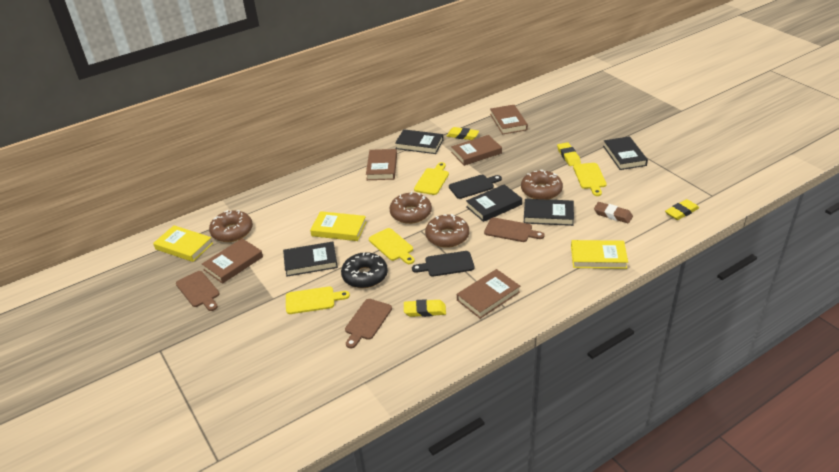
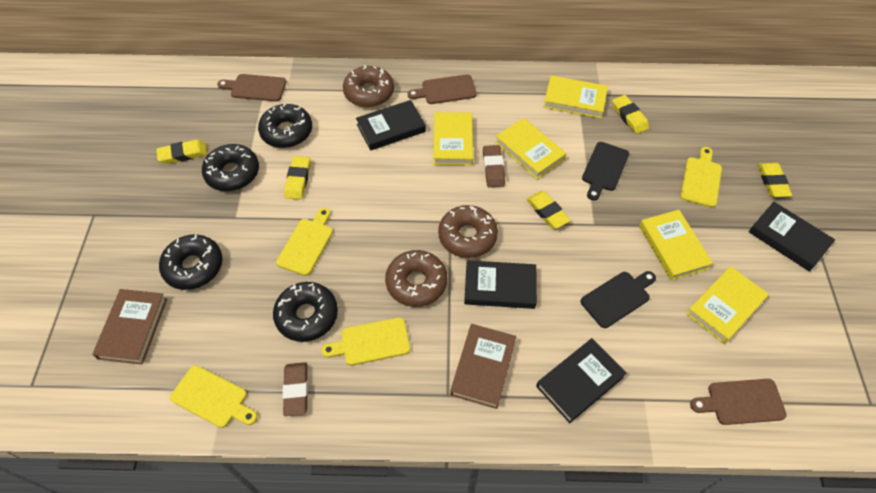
black book: 5 -> 4
black donut: 1 -> 4
brown book: 5 -> 2
brown donut: 4 -> 3
brown eraser: 1 -> 2
yellow book: 3 -> 5
yellow eraser: 4 -> 5

